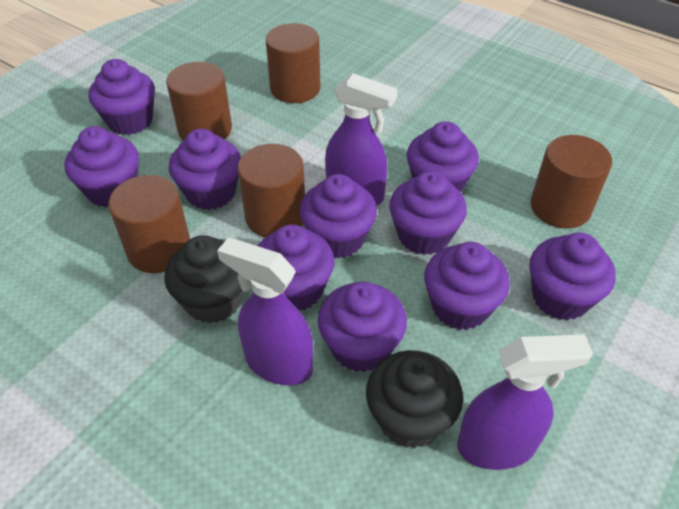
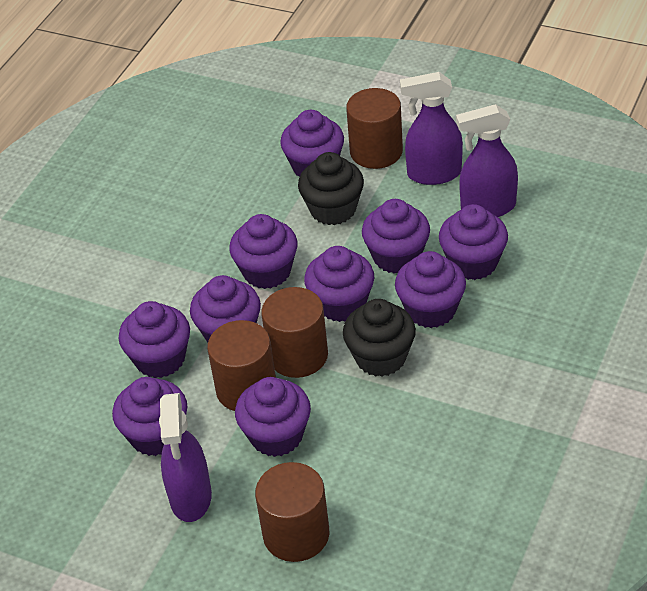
brown cylinder: 5 -> 4

